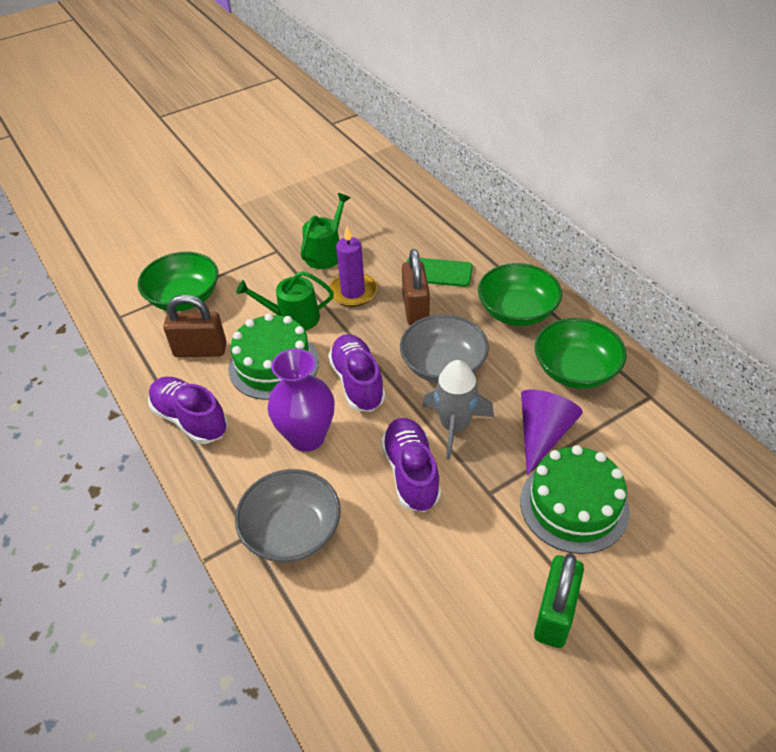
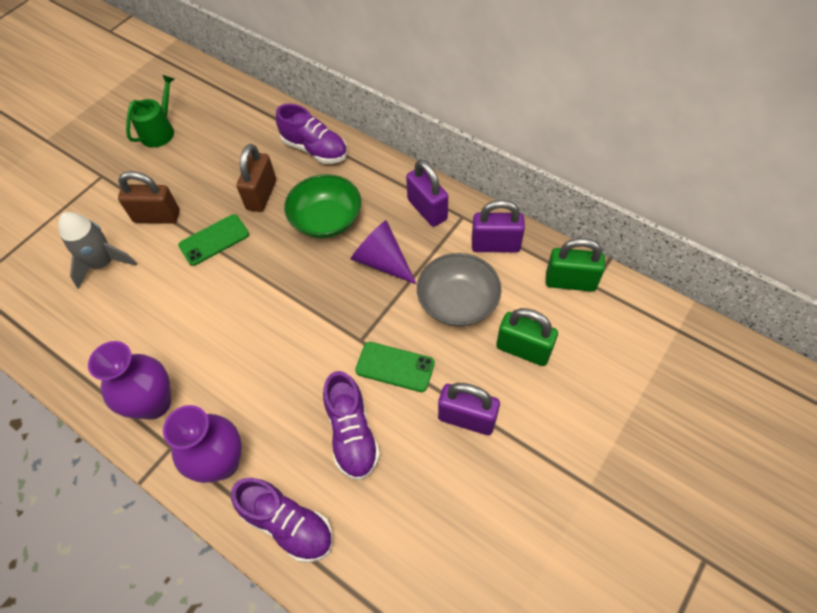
green bowl: 3 -> 1
green cake: 2 -> 0
green padlock: 1 -> 2
green phone: 1 -> 2
green watering can: 2 -> 1
grey bowl: 2 -> 1
purple candle: 1 -> 0
purple padlock: 0 -> 3
purple vase: 1 -> 2

